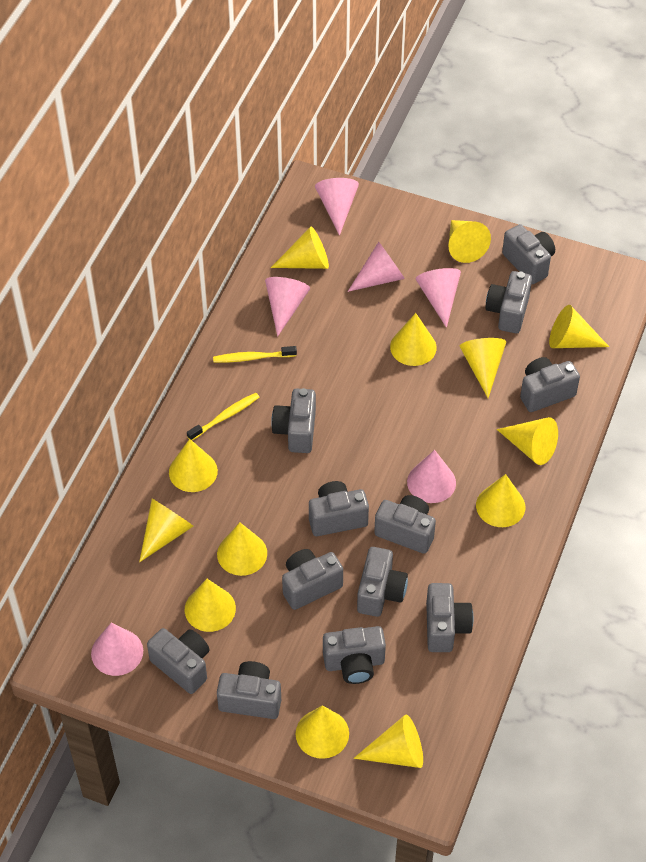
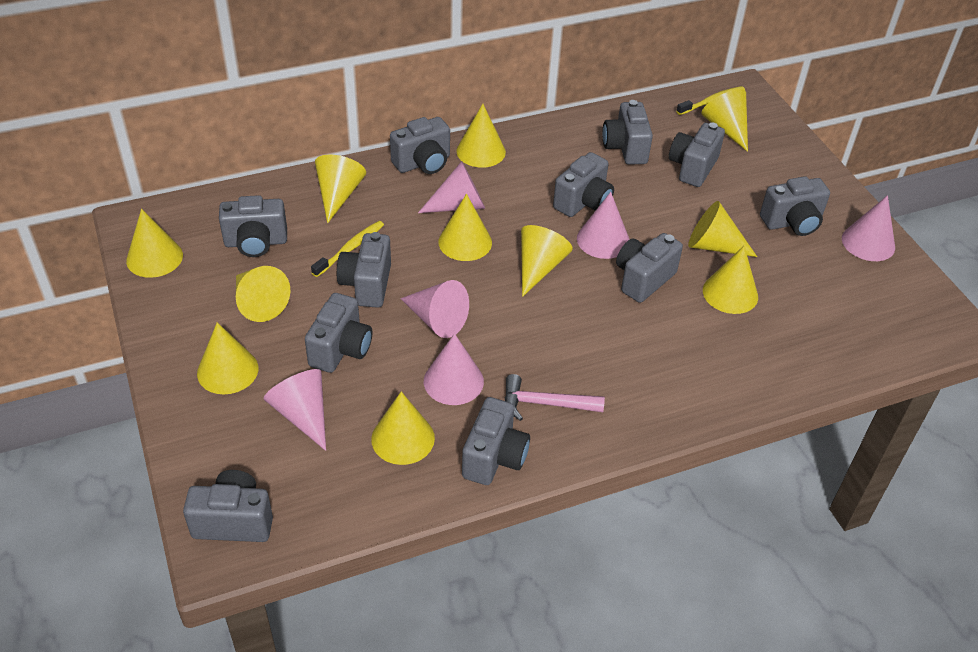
grey camera: 12 -> 11
pink hammer: 0 -> 1
yellow cone: 13 -> 11

